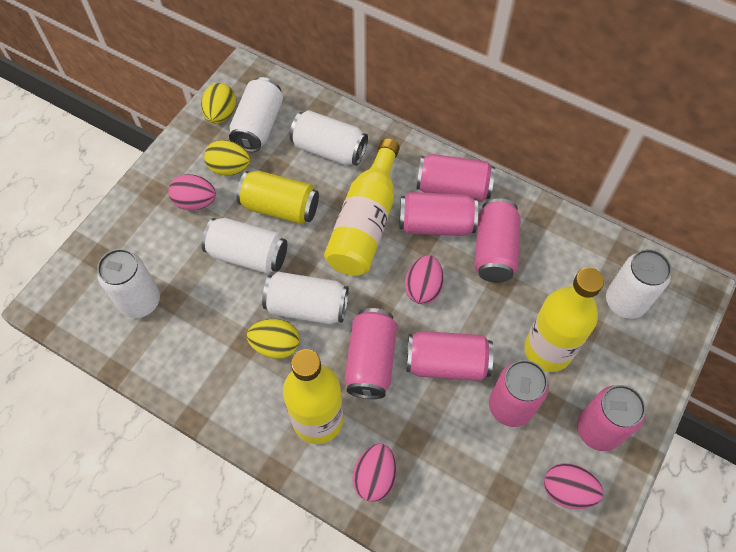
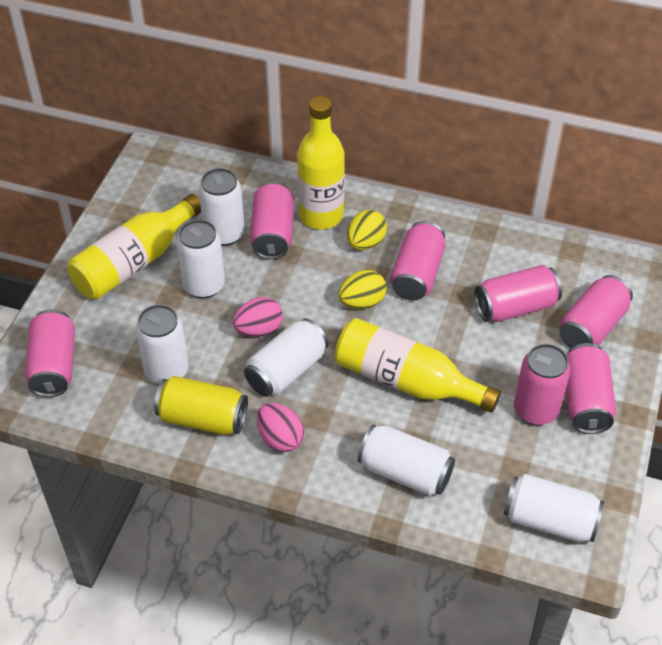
pink egg: 4 -> 2
yellow egg: 3 -> 2

